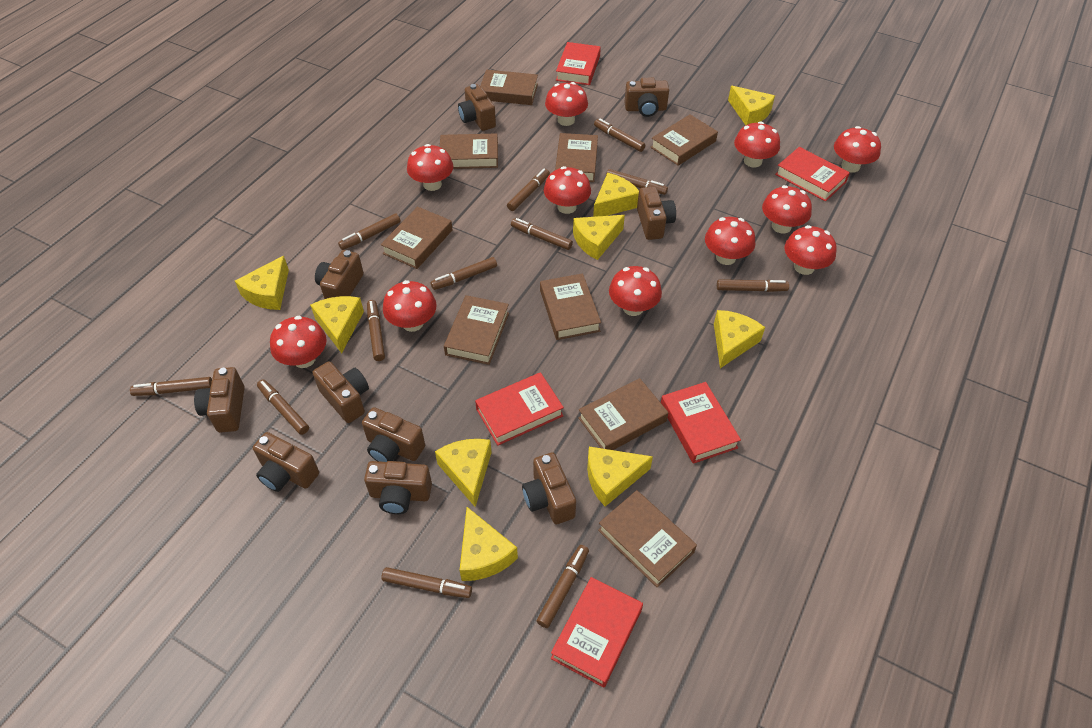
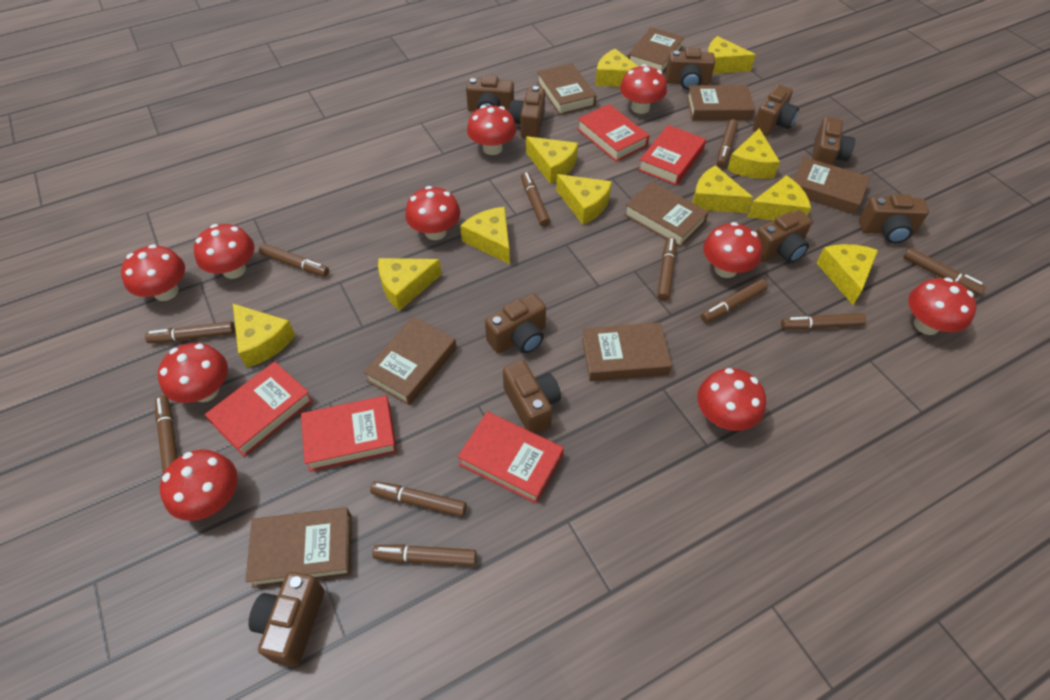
brown book: 9 -> 8
brown marker: 12 -> 11
red mushroom: 11 -> 10
yellow cheese: 9 -> 11

